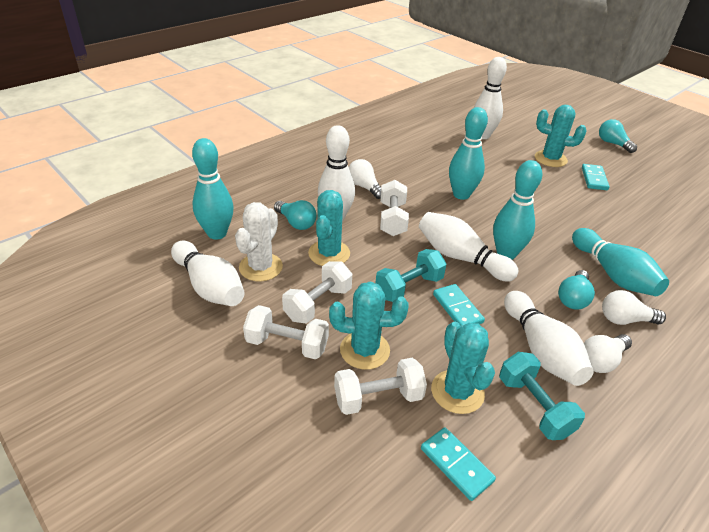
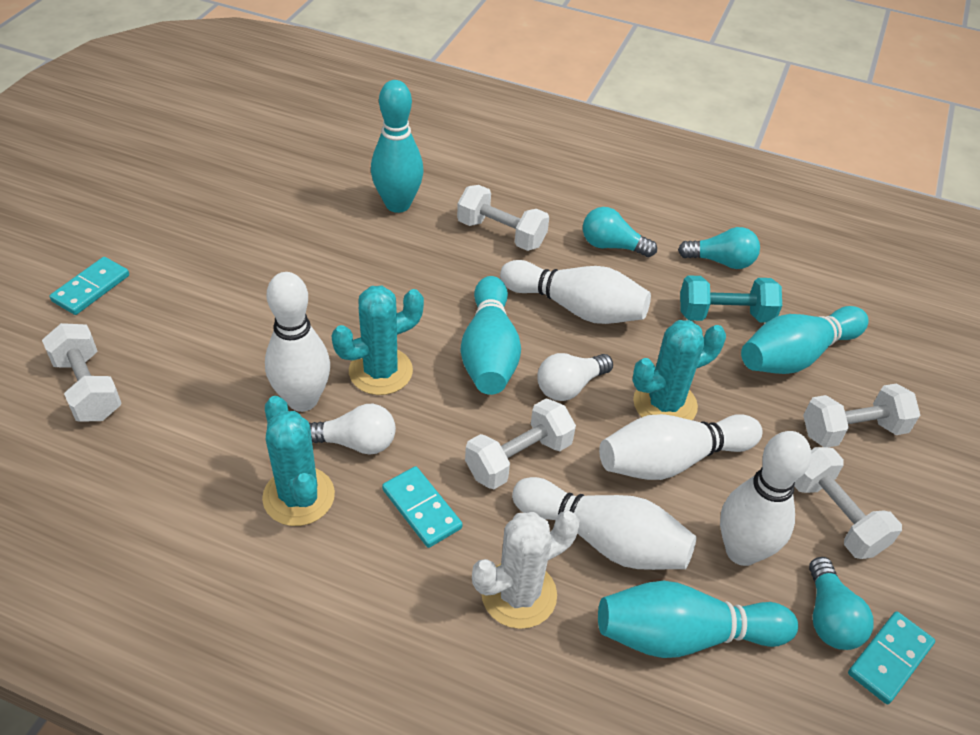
turquoise cactus: 4 -> 3
turquoise dumbbell: 2 -> 1
white dumbbell: 4 -> 5
white light bulb: 3 -> 2

